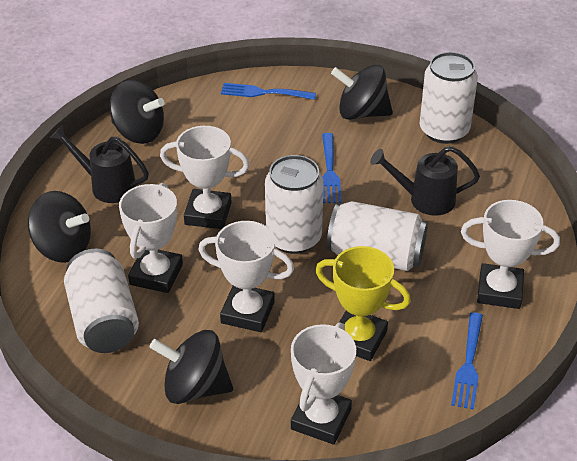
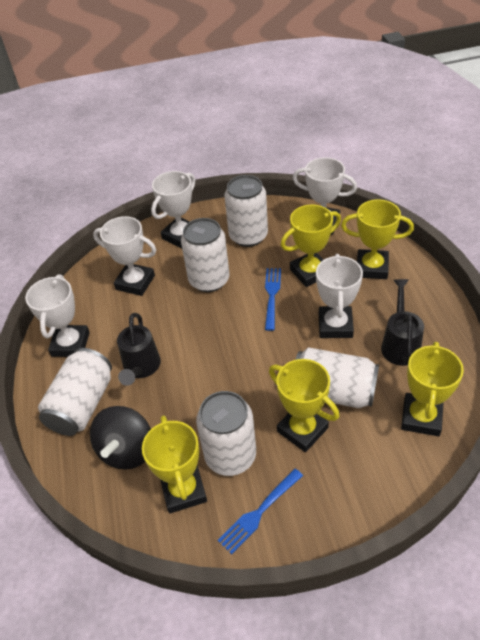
black spinning top: 4 -> 1
blue fork: 3 -> 2
white can: 4 -> 5
yellow trophy: 1 -> 5

